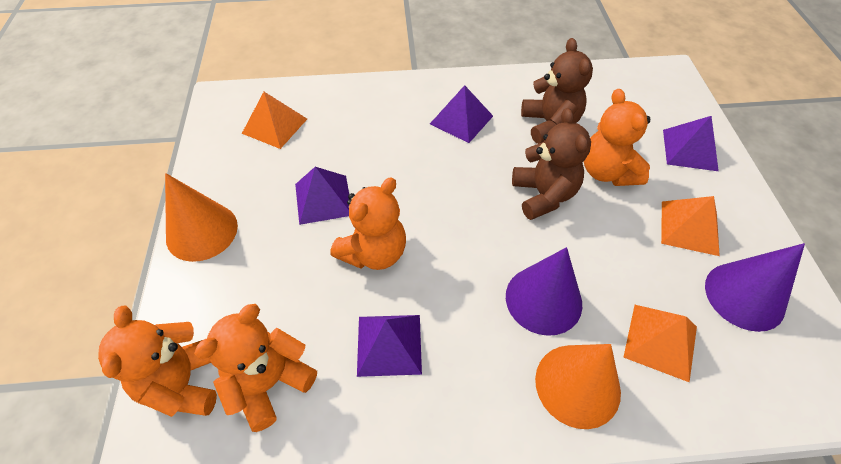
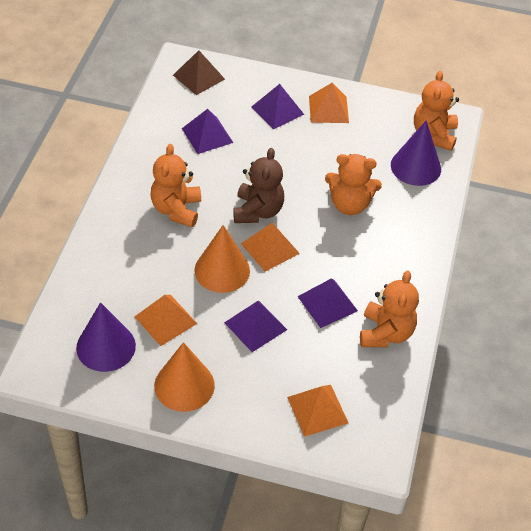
brown pyramid: 0 -> 1
brown teddy bear: 2 -> 1
orange pyramid: 3 -> 4

